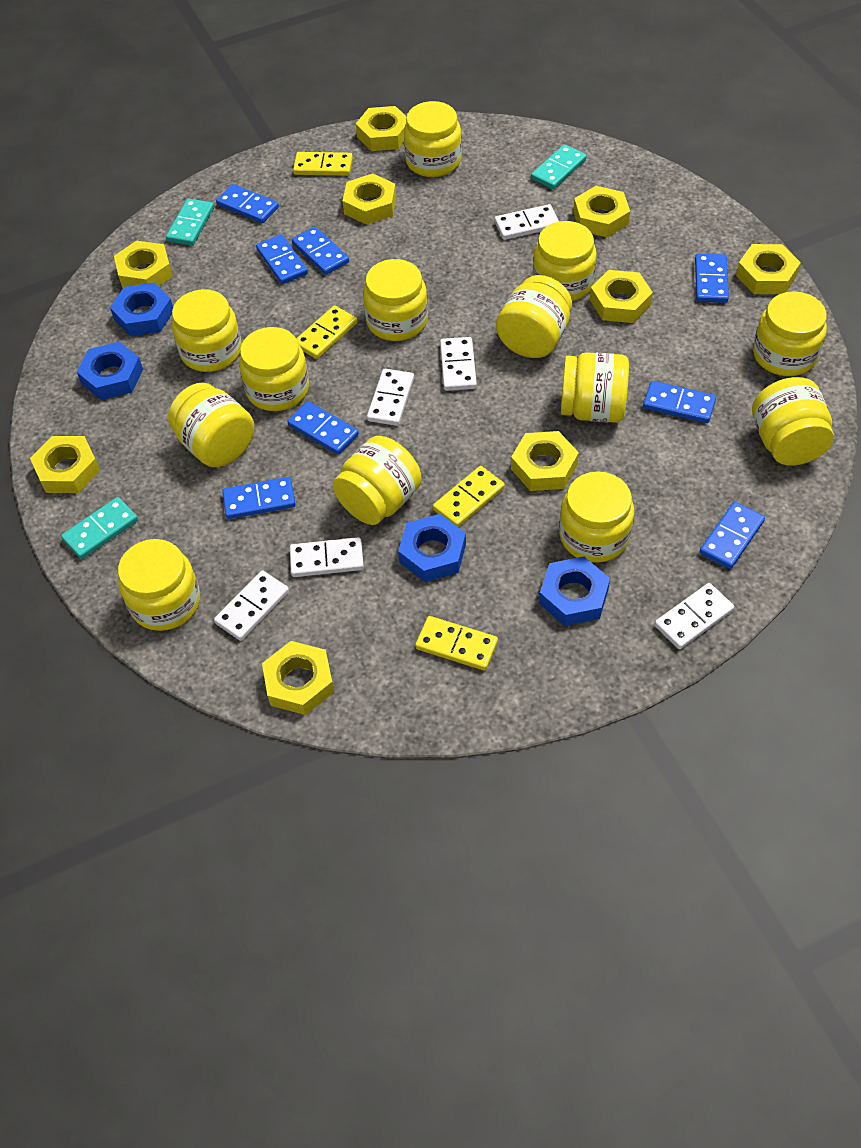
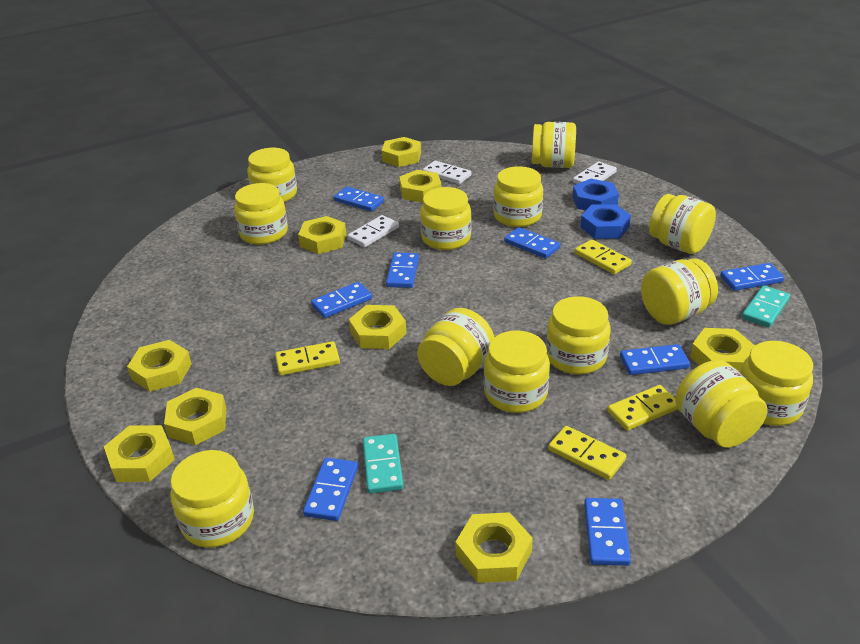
blue nut: 4 -> 2
turquoise domino: 3 -> 2
white domino: 6 -> 3

